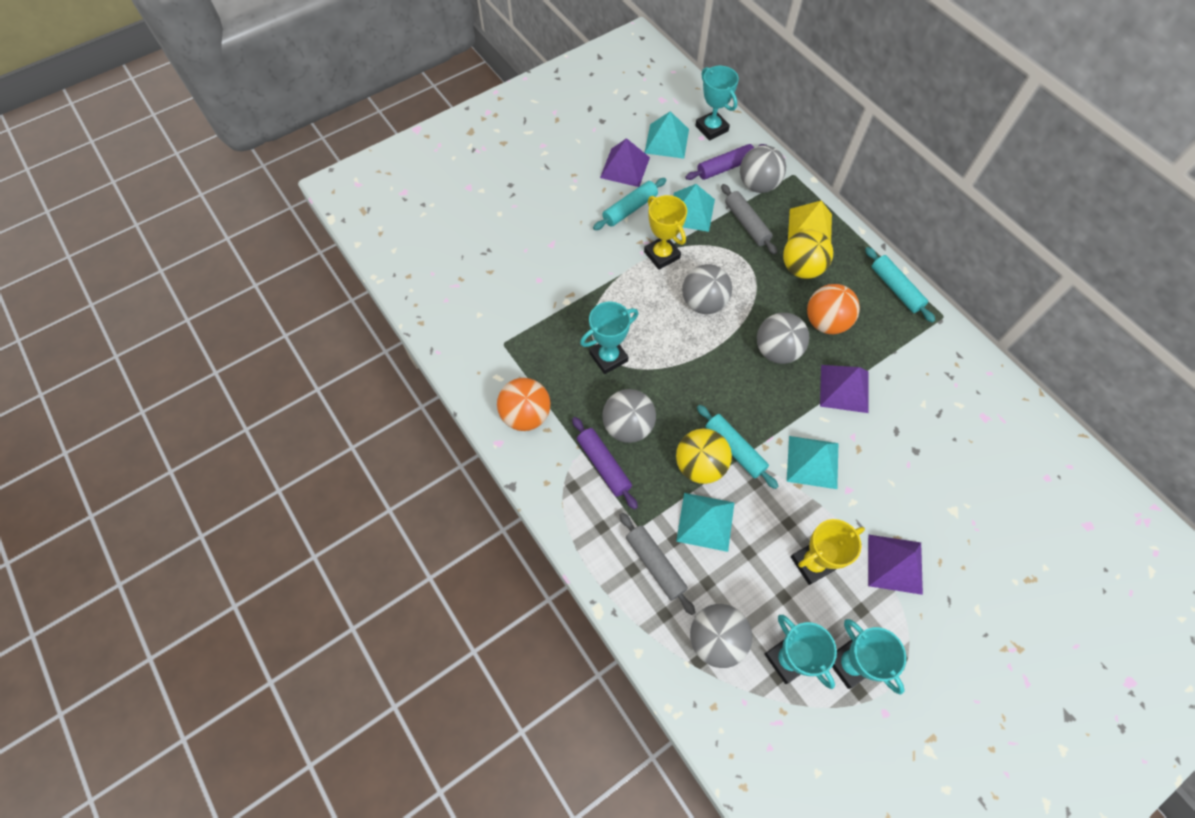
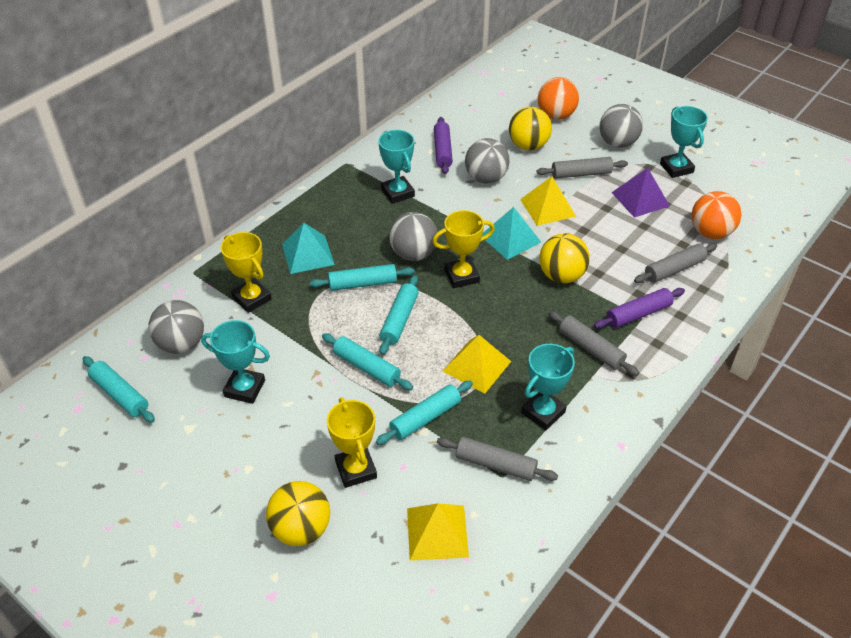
grey ball: 5 -> 4
grey rolling pin: 2 -> 4
purple pyramid: 3 -> 1
turquoise pyramid: 4 -> 2
turquoise rolling pin: 3 -> 5
yellow ball: 2 -> 3
yellow pyramid: 1 -> 3
yellow trophy: 2 -> 3

